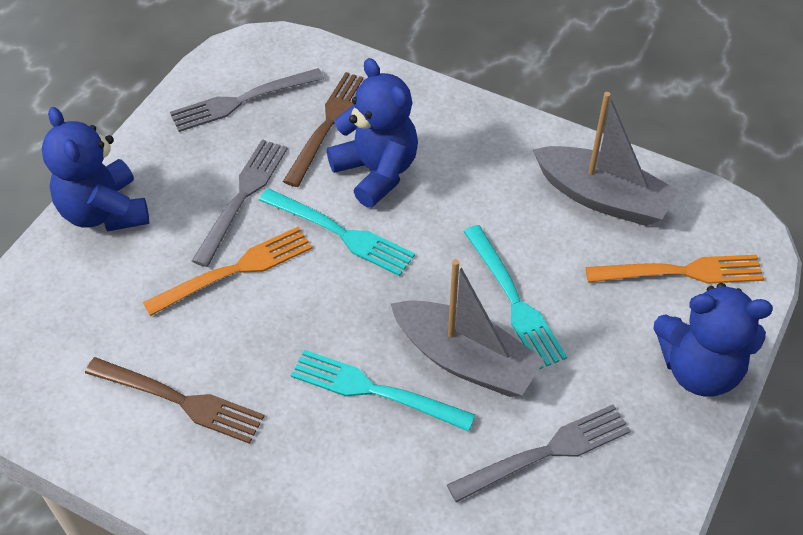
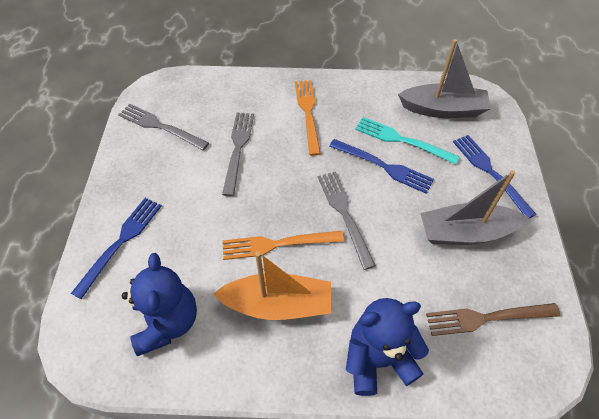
blue fork: 0 -> 3
blue teddy bear: 3 -> 2
brown fork: 2 -> 1
orange boat: 0 -> 1
turquoise fork: 3 -> 1

